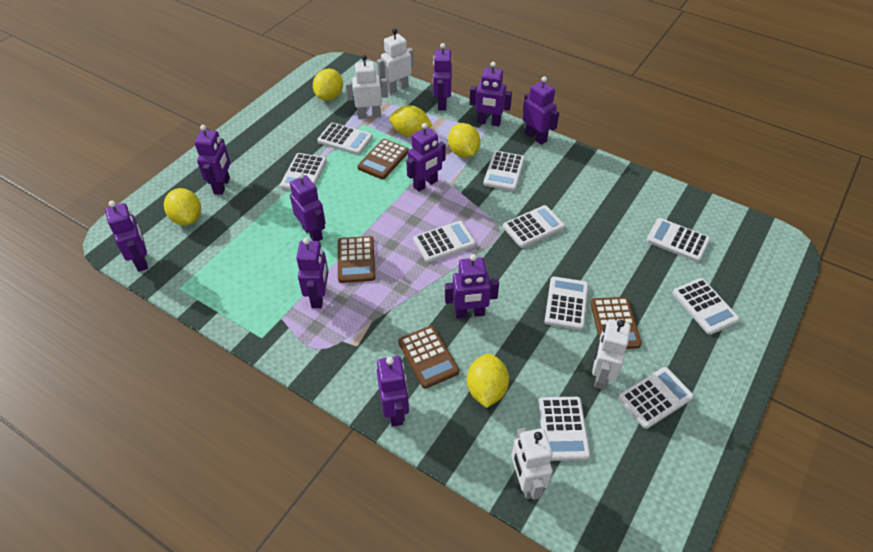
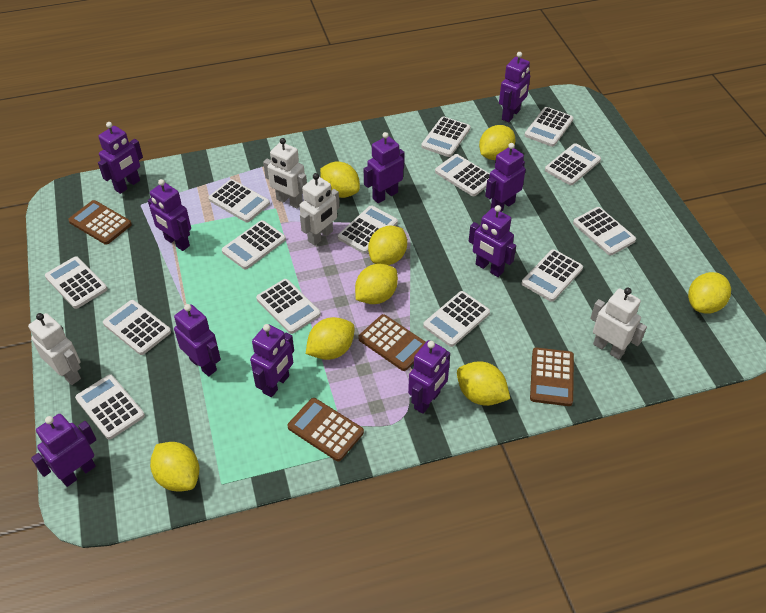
white calculator: 10 -> 14
yellow lemon: 5 -> 8

